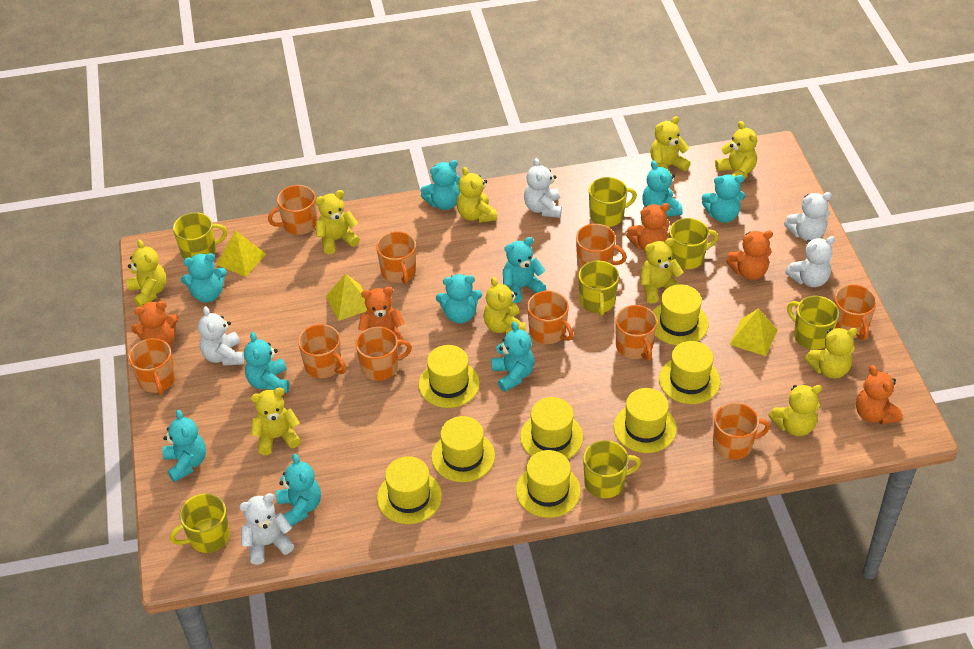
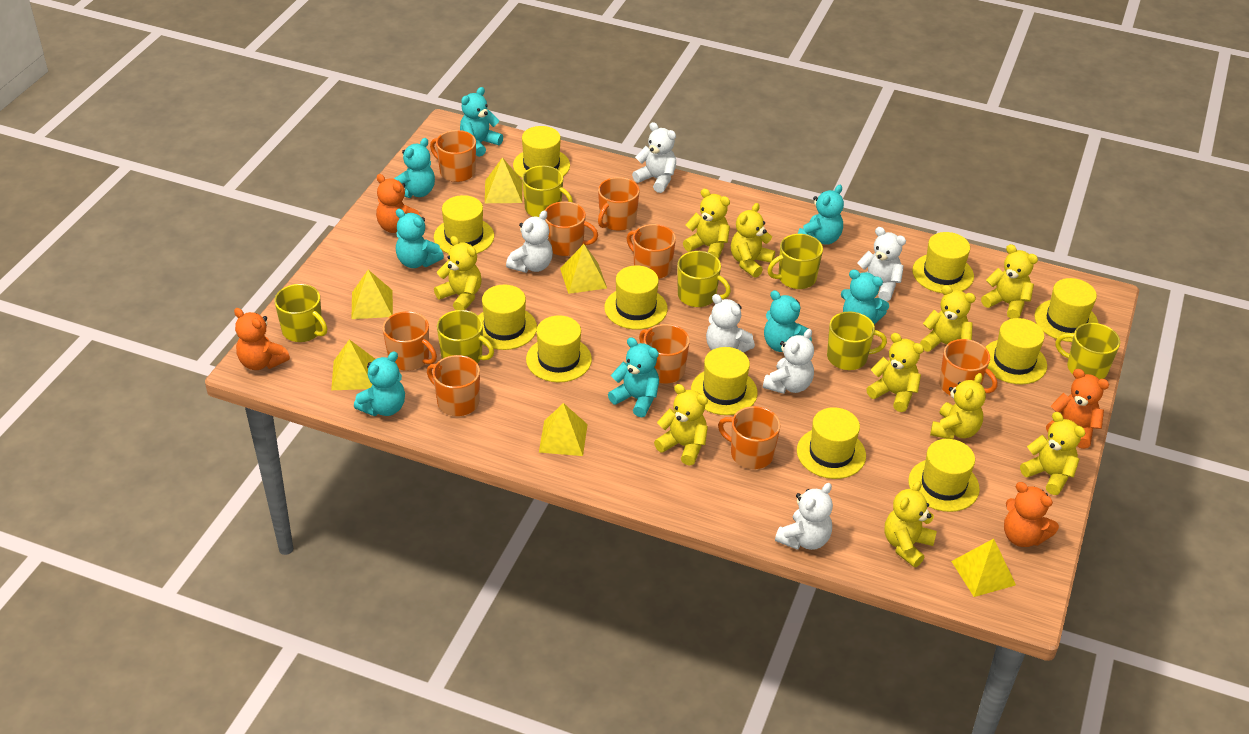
orange mug: 10 -> 9
orange teddy bear: 5 -> 4
turquoise teddy bear: 10 -> 8
white teddy bear: 5 -> 6
yellow hat: 8 -> 11
yellow pyramid: 3 -> 6

